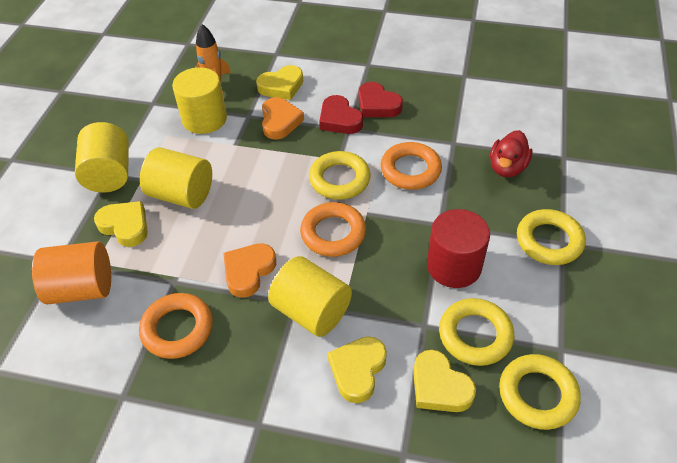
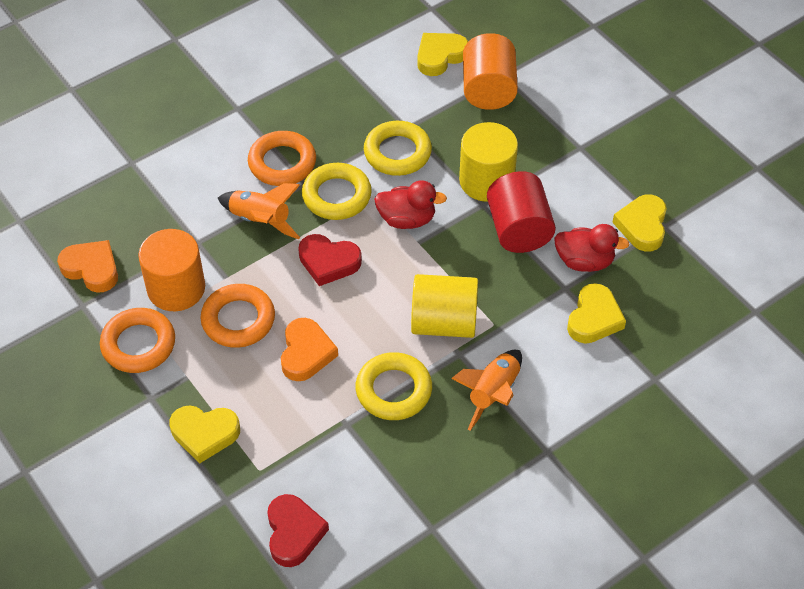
orange cylinder: 1 -> 2
orange rocket: 1 -> 2
red duck: 1 -> 2
yellow cylinder: 4 -> 2
yellow ring: 4 -> 3

